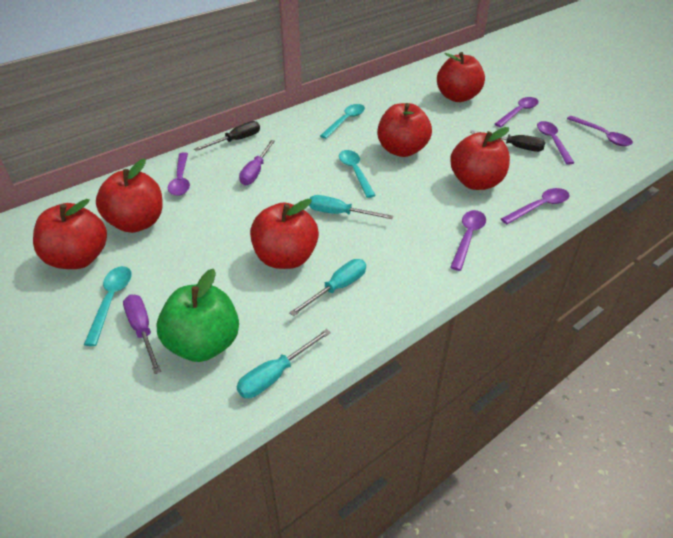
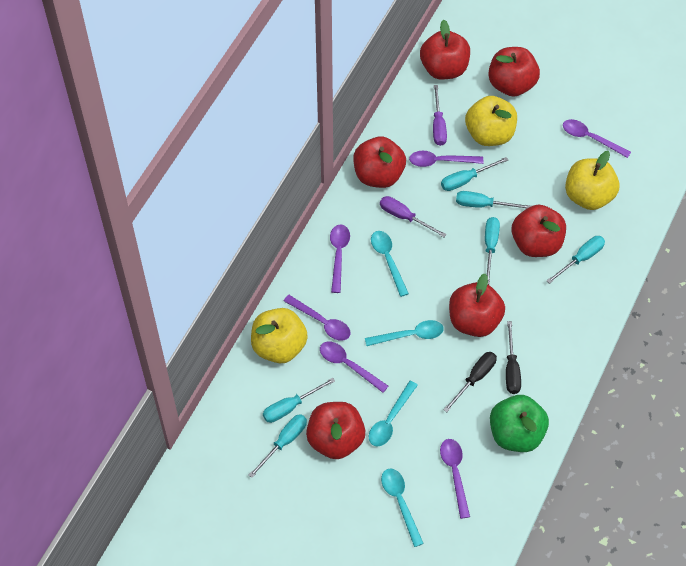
turquoise screwdriver: 3 -> 6
turquoise spoon: 3 -> 4
yellow apple: 0 -> 3

